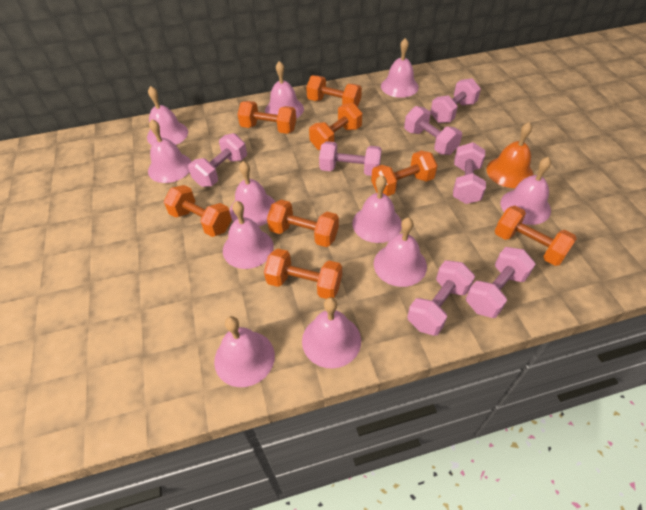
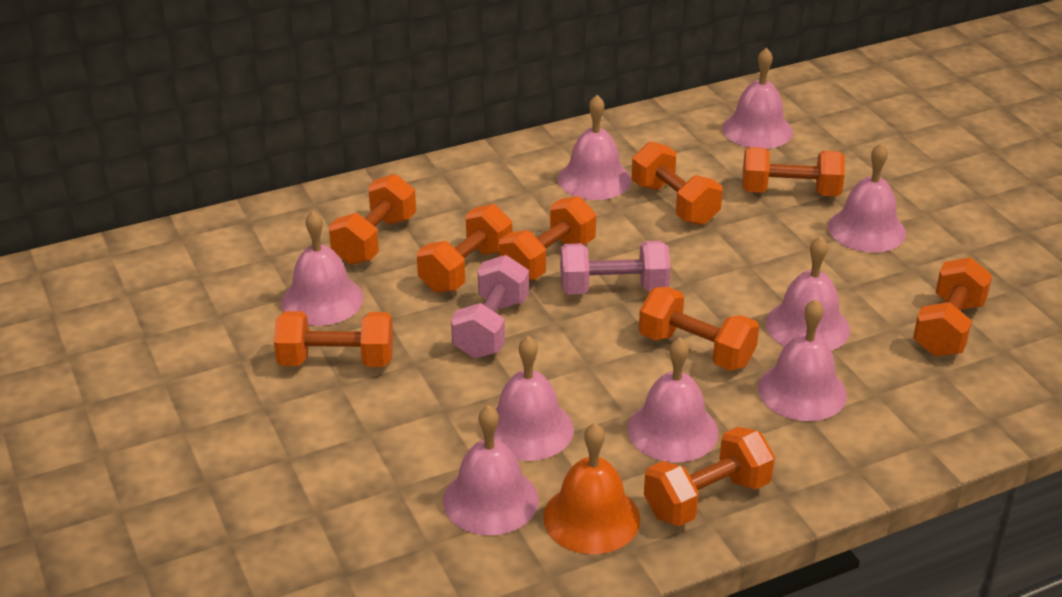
orange dumbbell: 8 -> 9
pink bell: 11 -> 9
pink dumbbell: 7 -> 2

